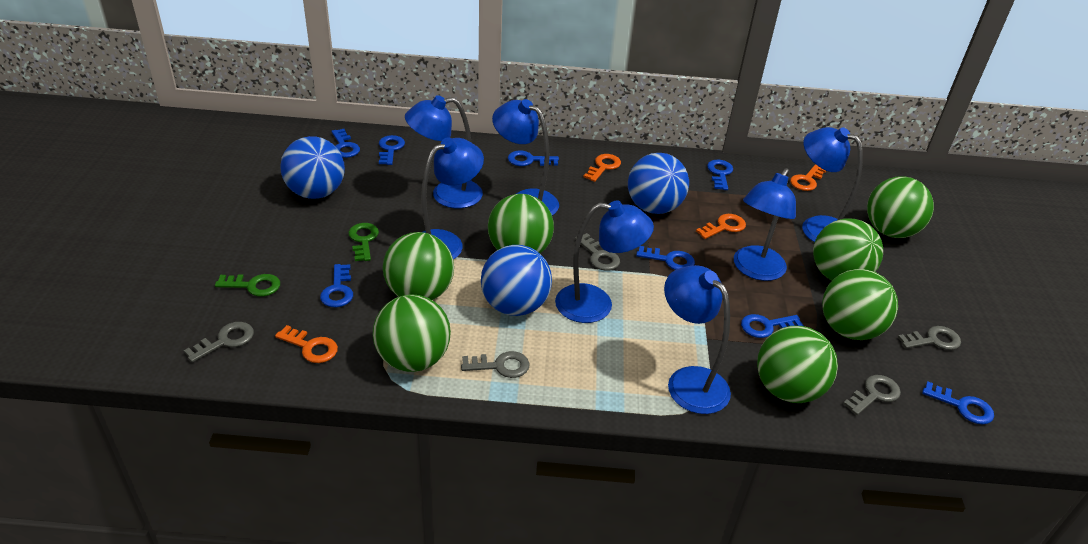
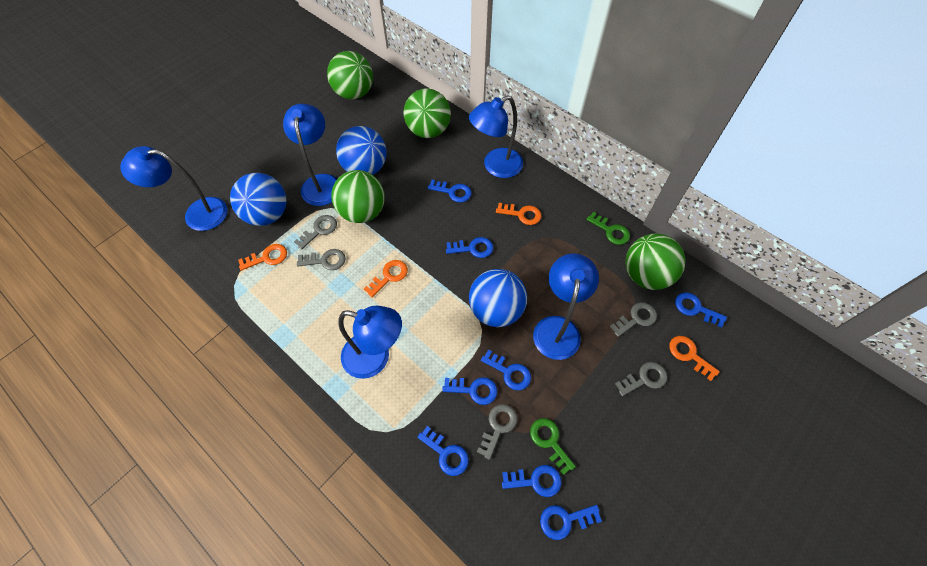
blue lamp: 7 -> 5
green ball: 7 -> 4

